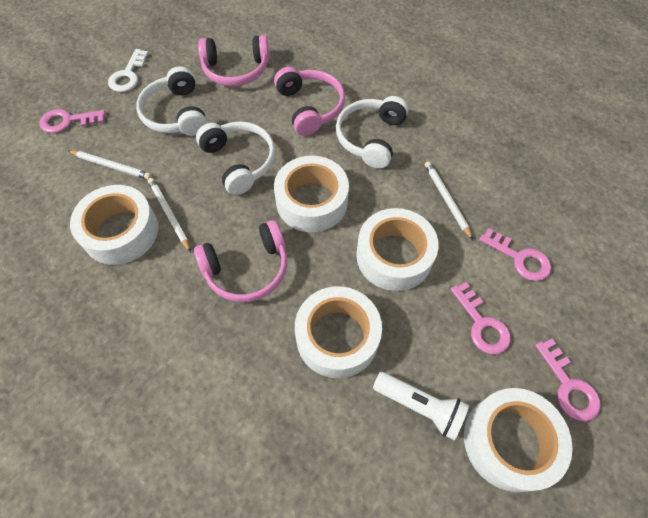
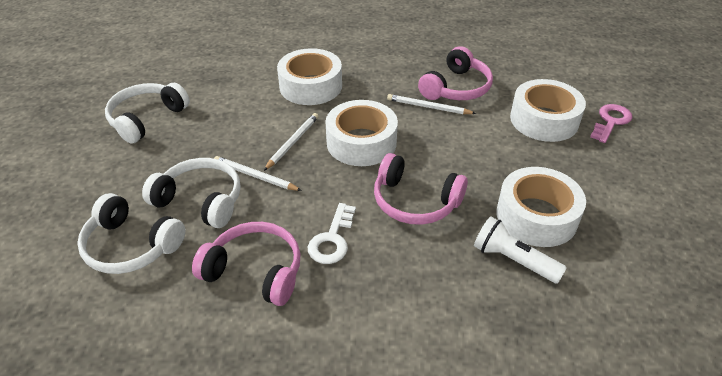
pink key: 4 -> 1
white tape: 5 -> 4

